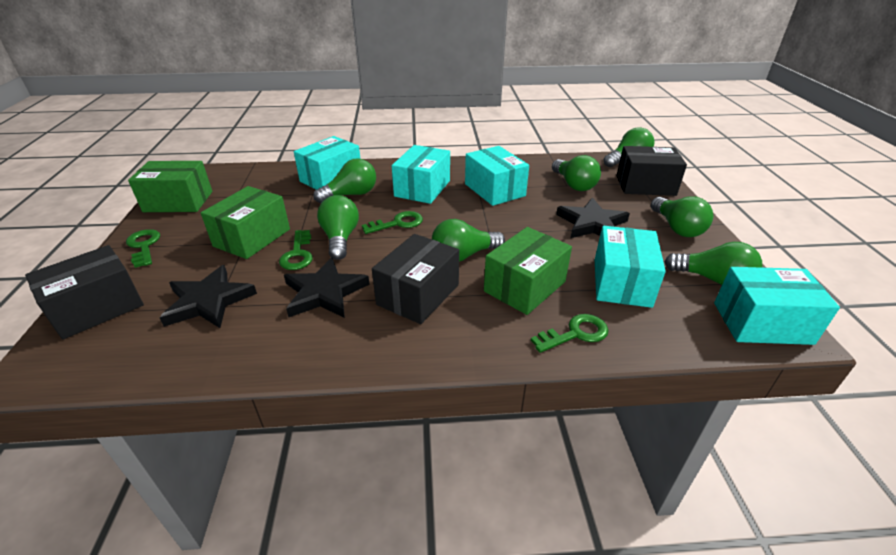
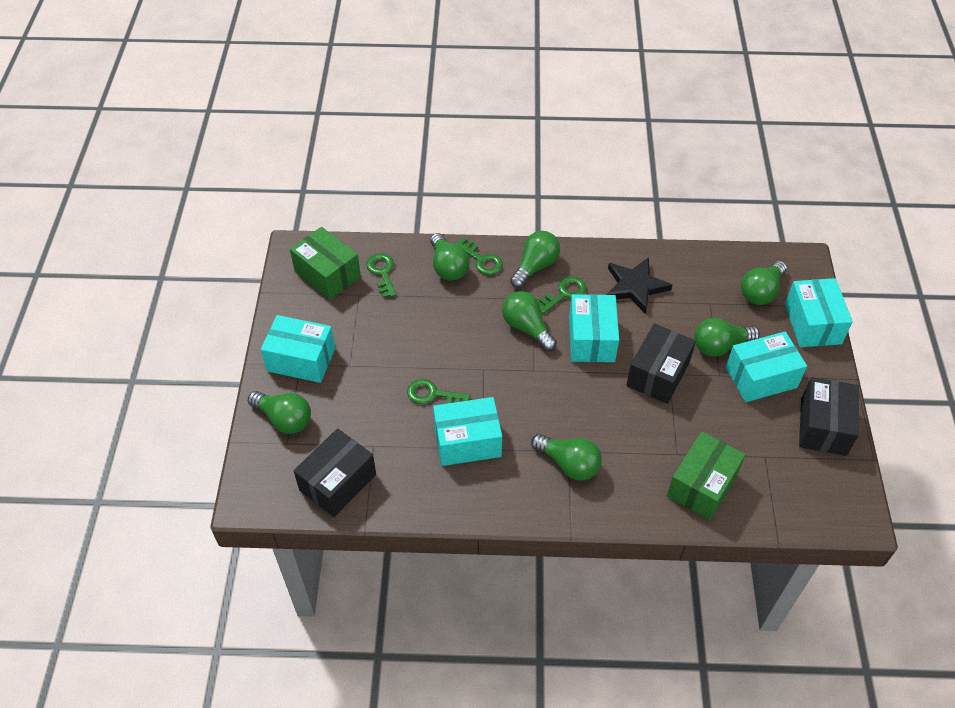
black star: 3 -> 1
green box: 3 -> 2

